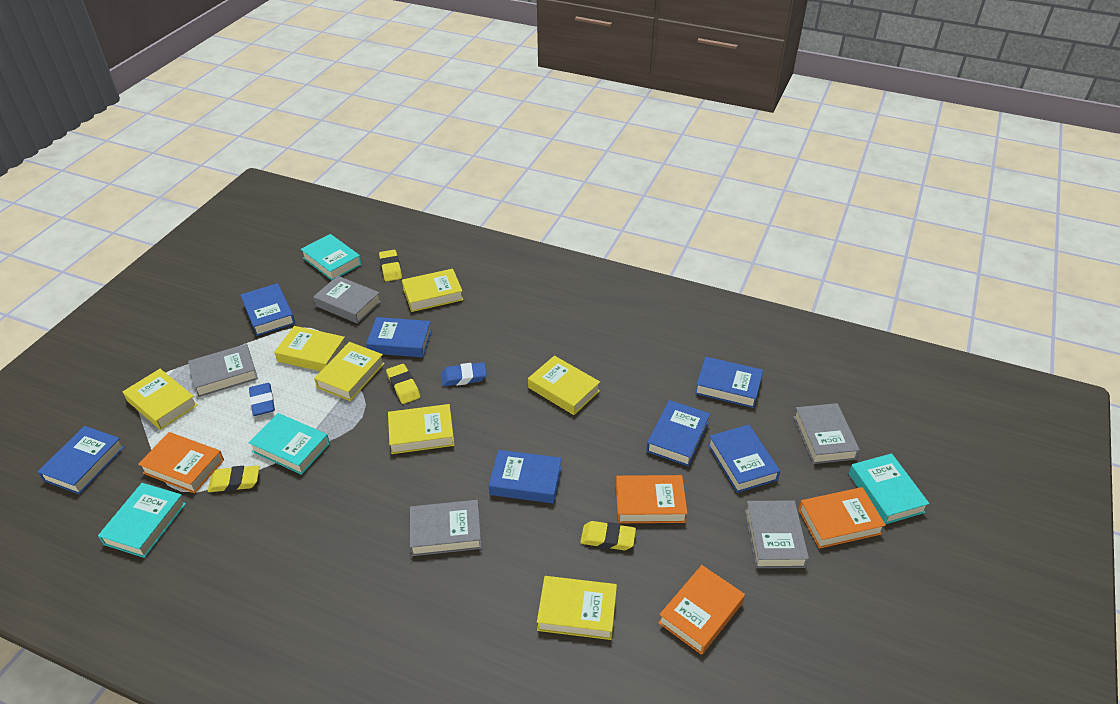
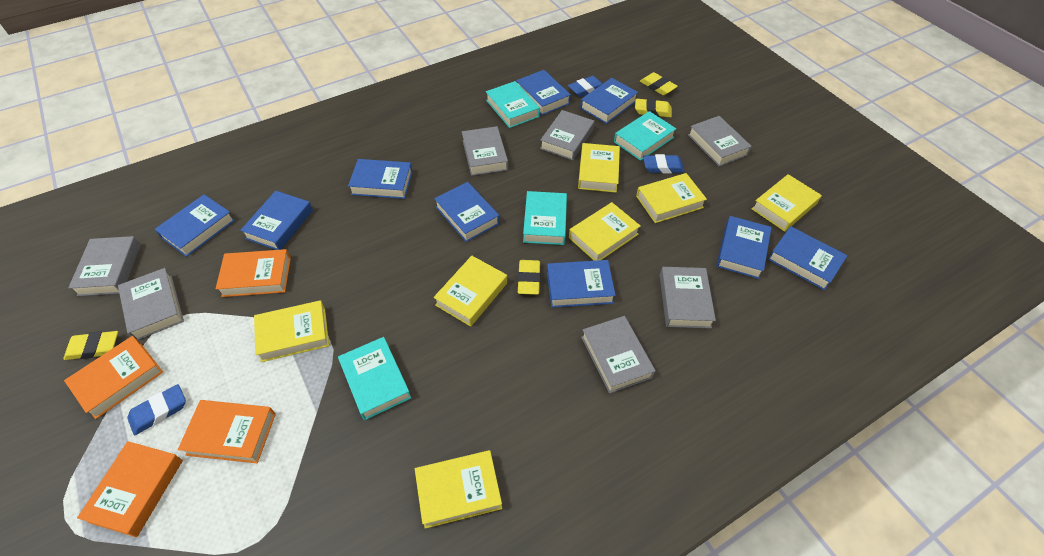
blue book: 7 -> 9
blue eraser: 2 -> 3
grey book: 5 -> 7

